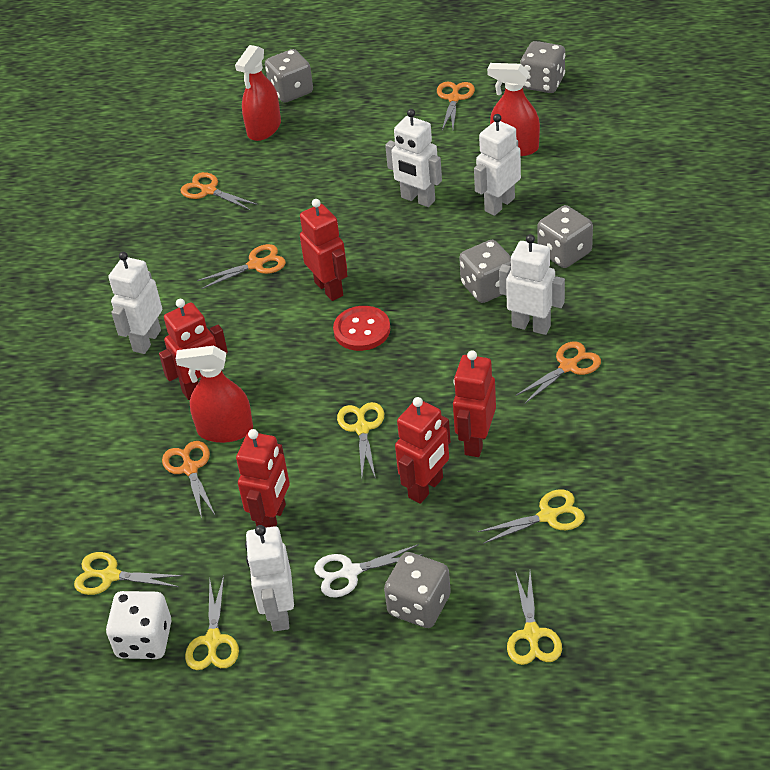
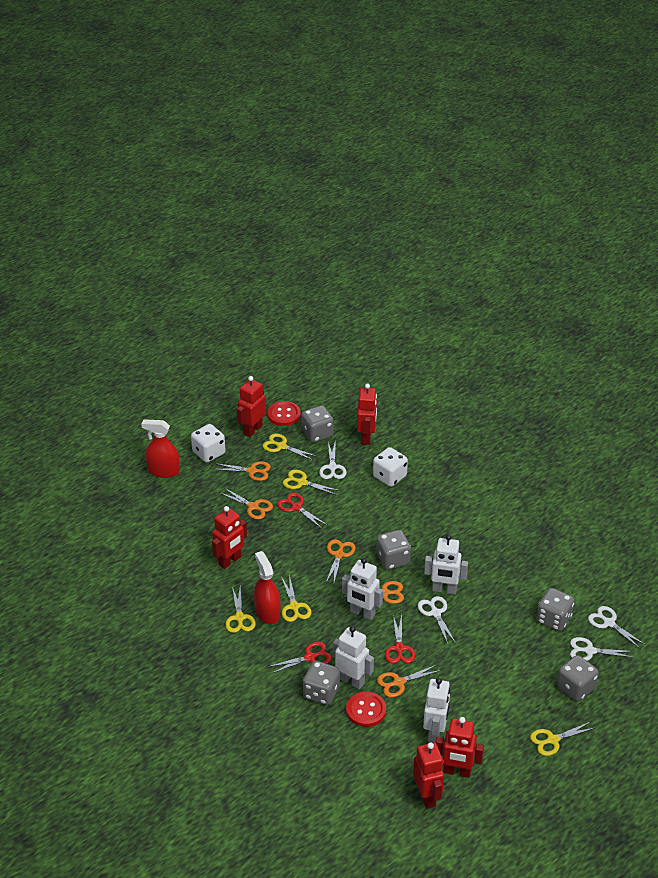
red button: 1 -> 2
red scissors: 0 -> 3
red spray bottle: 3 -> 2
white dice: 1 -> 2
white robot: 5 -> 4
white scissors: 1 -> 4

